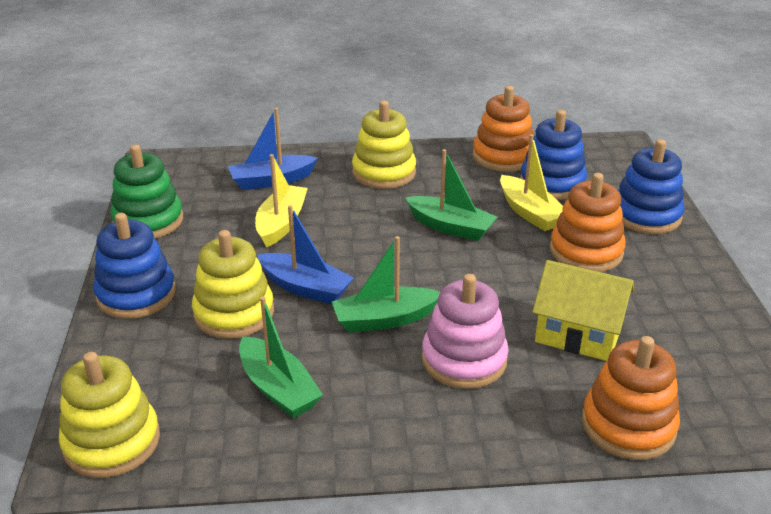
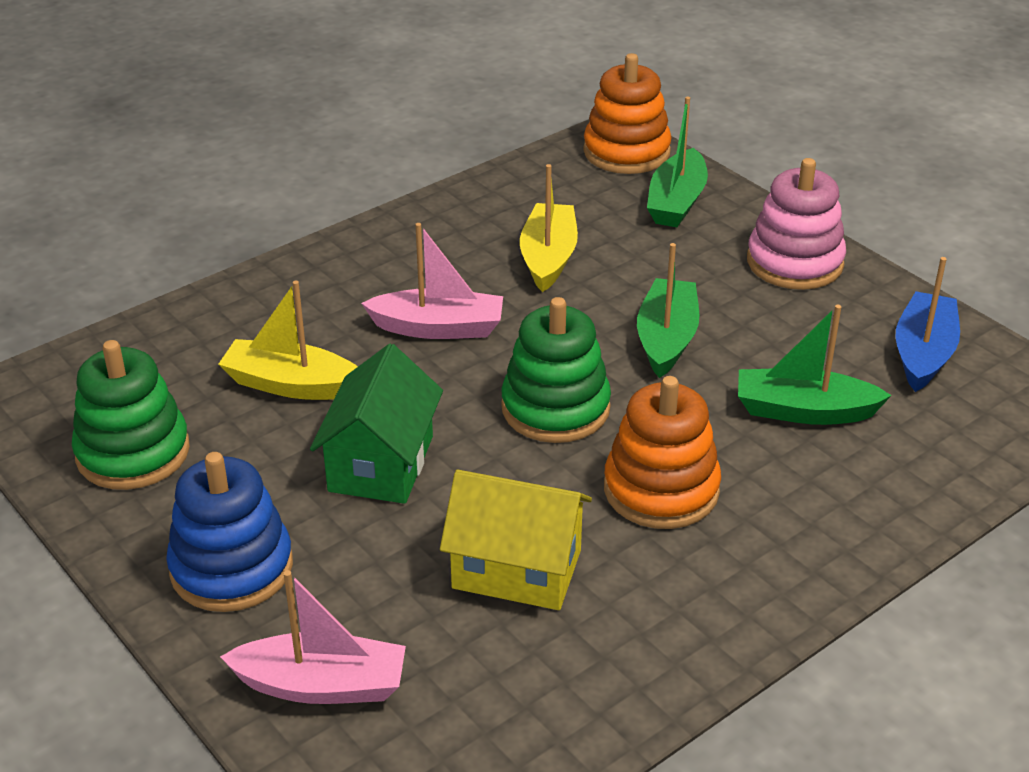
blue boat: 2 -> 1
blue stacking toy: 3 -> 1
green house: 0 -> 1
green stacking toy: 1 -> 2
orange stacking toy: 3 -> 2
pink boat: 0 -> 2
yellow stacking toy: 3 -> 0

